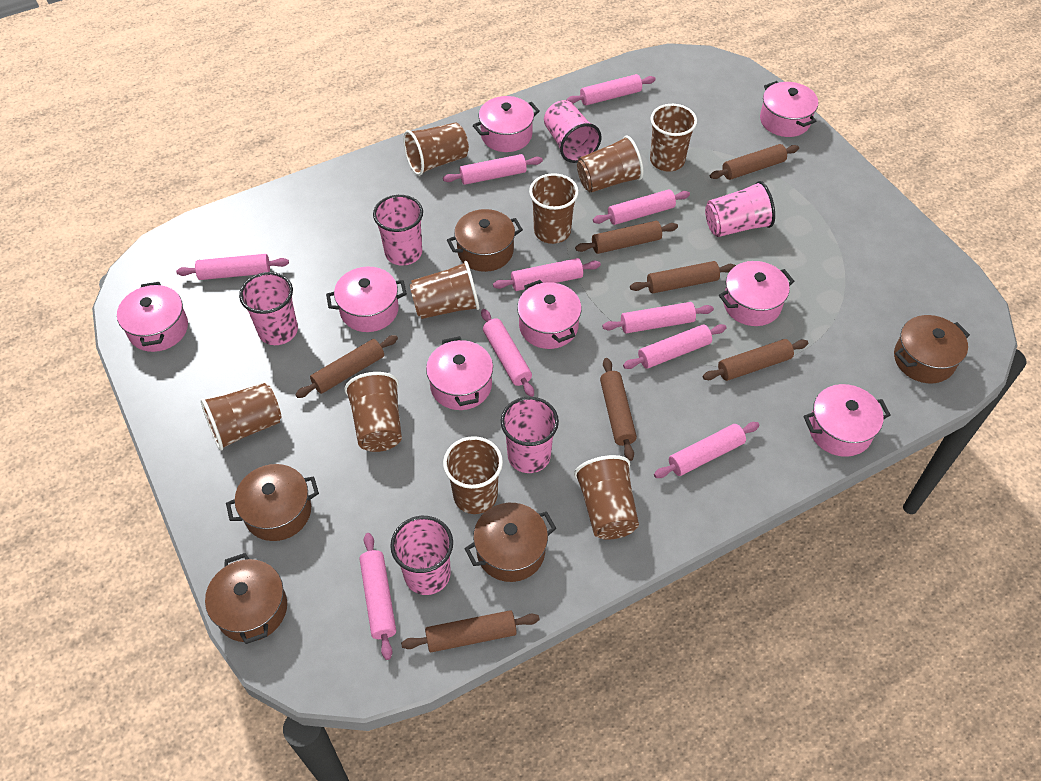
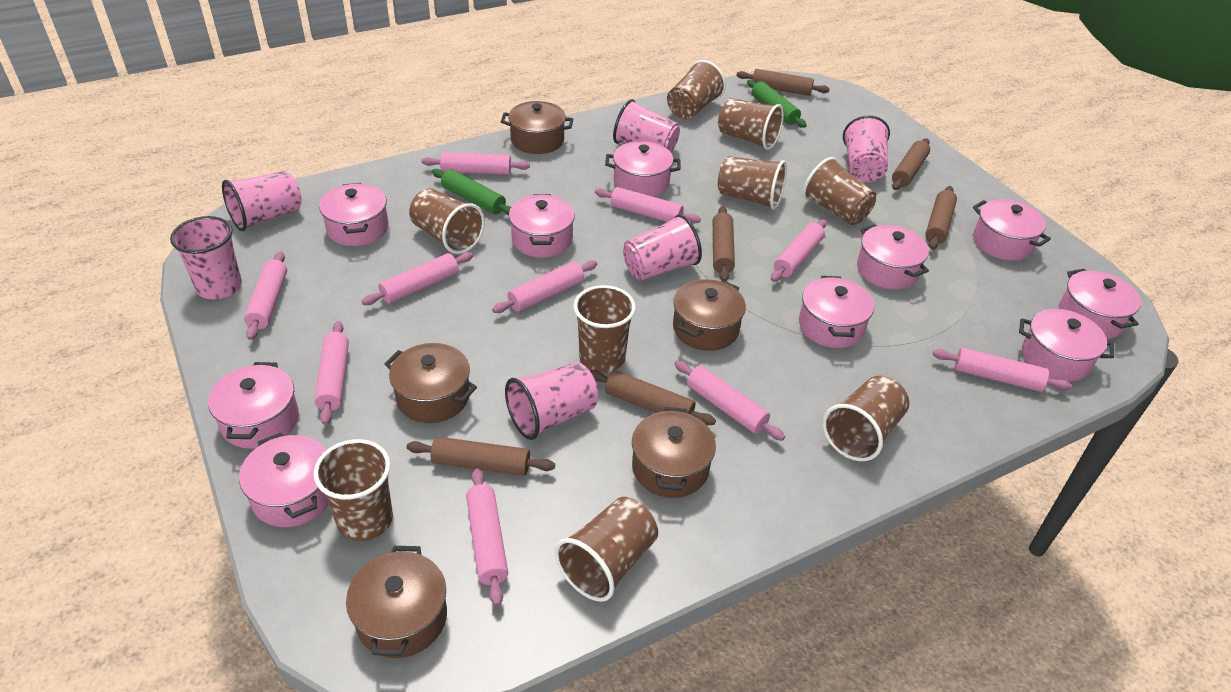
brown rolling pin: 7 -> 6
green rolling pin: 0 -> 2
pink pot: 8 -> 10

